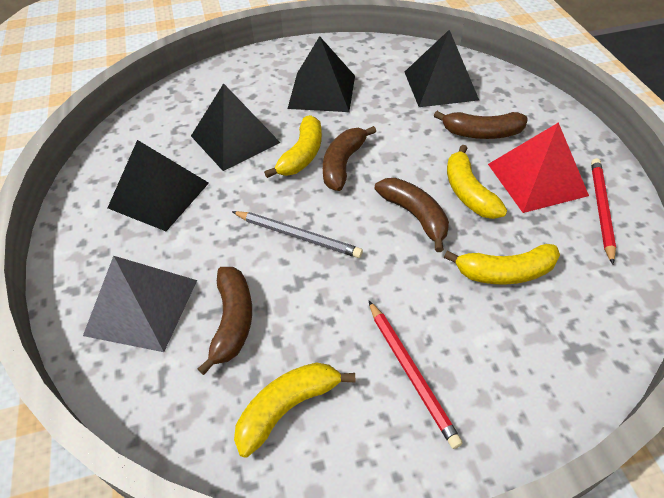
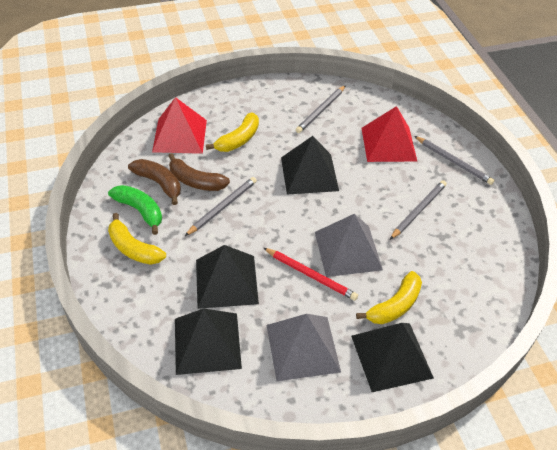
brown banana: 4 -> 2
green banana: 0 -> 1
grey pencil: 1 -> 4
grey pyramid: 1 -> 2
red pencil: 2 -> 1
red pyramid: 1 -> 2
yellow banana: 4 -> 3

